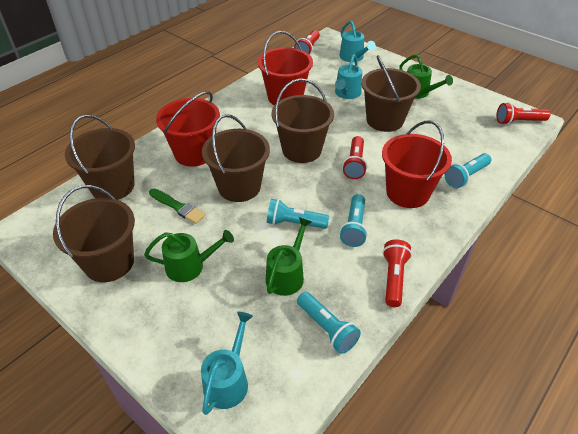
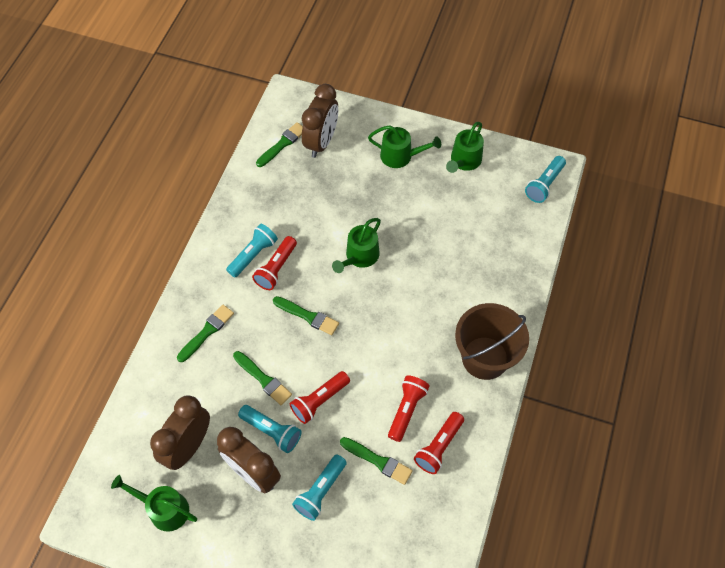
brown bucket: 5 -> 1
brown clock: 0 -> 3
green brush: 1 -> 5
green watering can: 3 -> 4
red bucket: 3 -> 0
turquoise watering can: 3 -> 0

